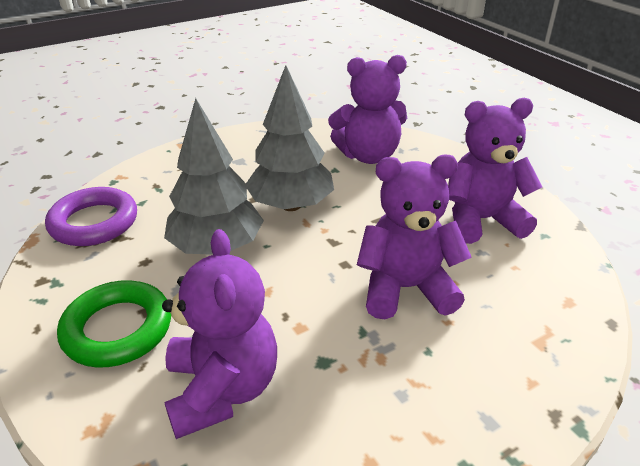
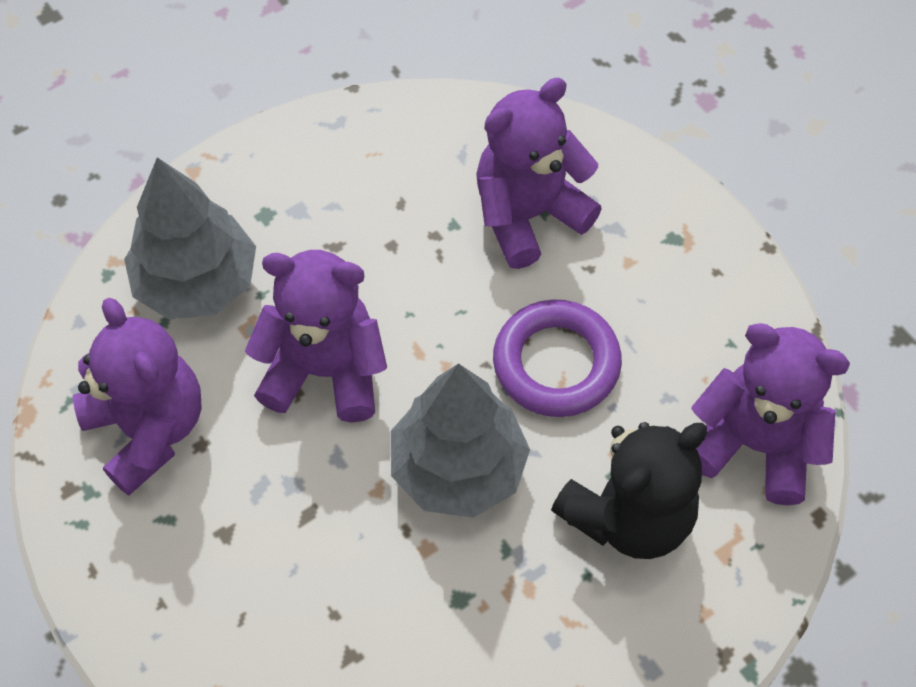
black teddy bear: 0 -> 1
green ring: 1 -> 0

